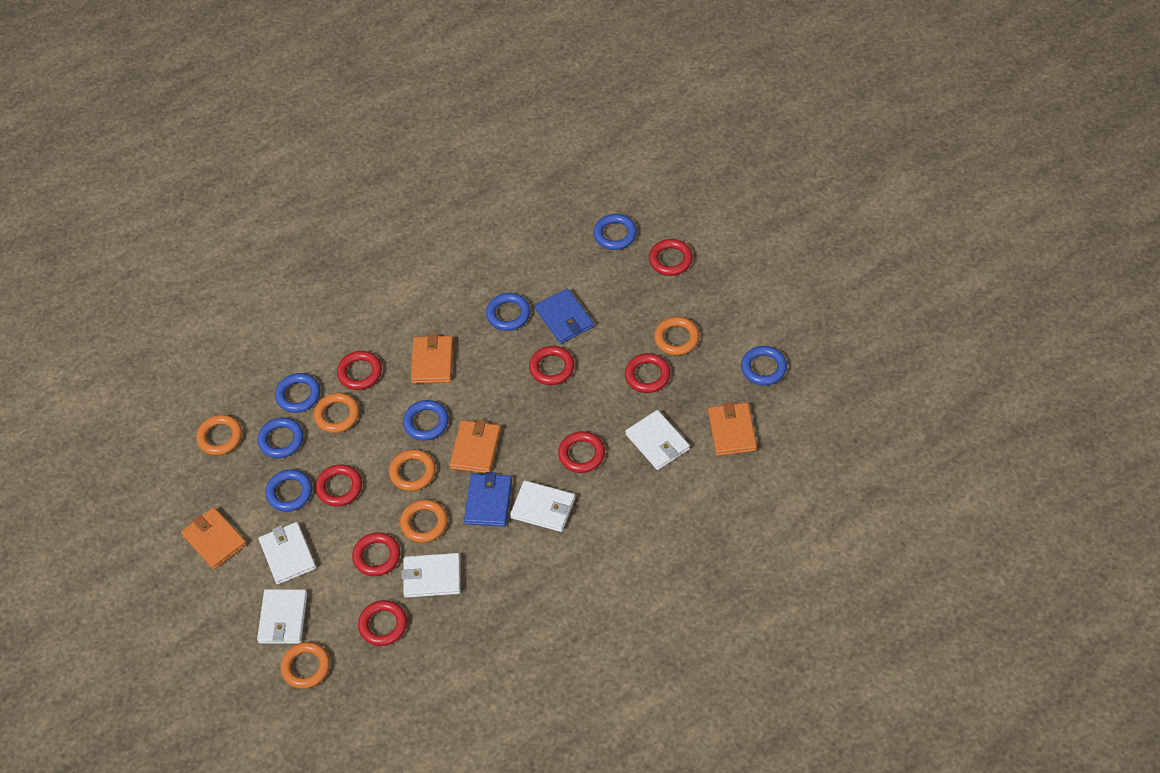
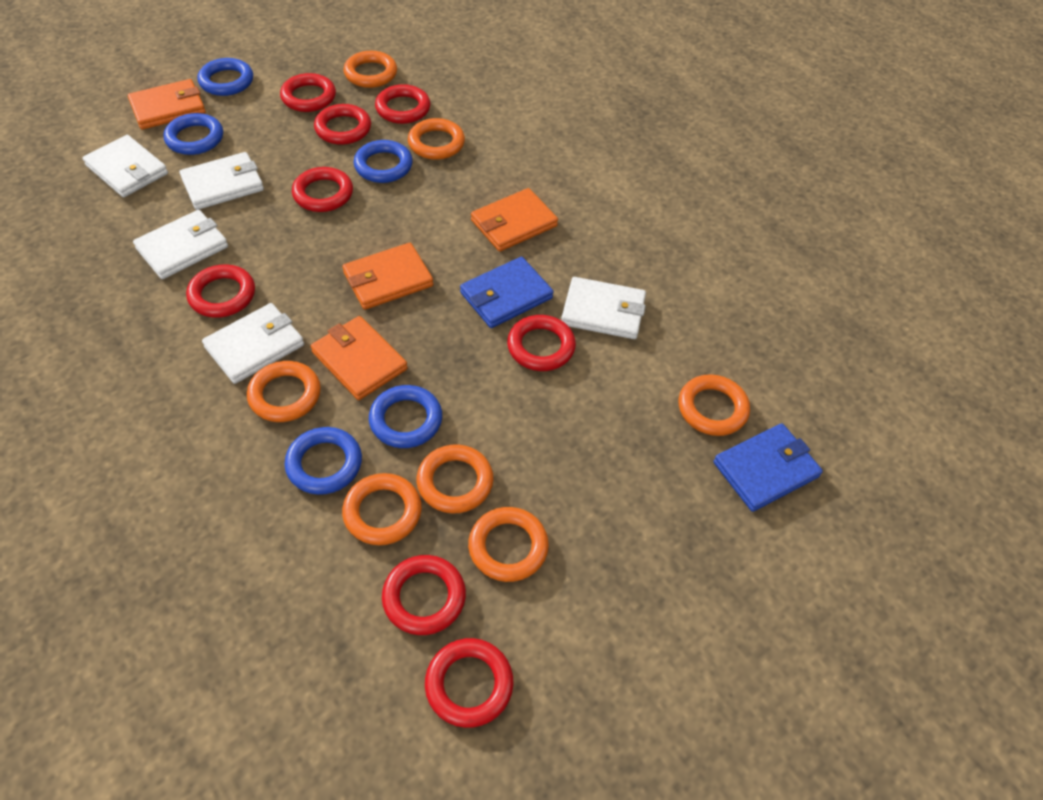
blue ring: 7 -> 5
orange ring: 6 -> 7

